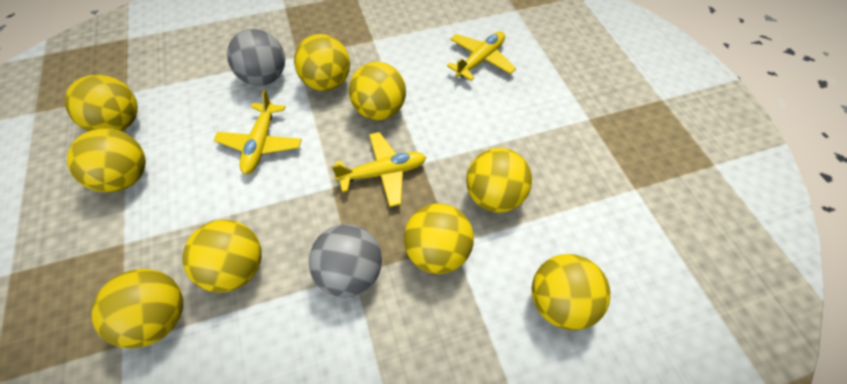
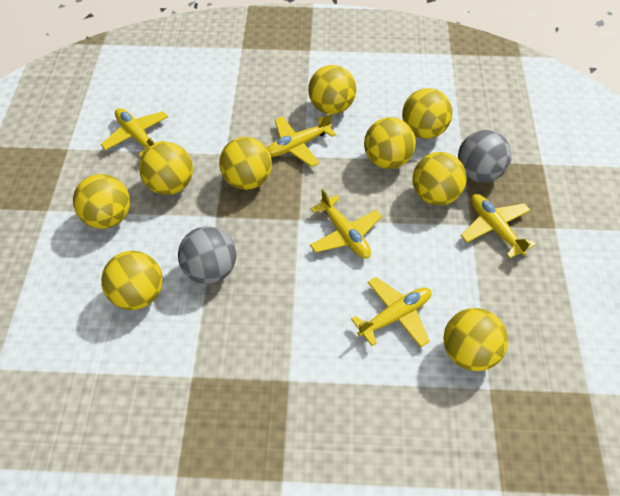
yellow plane: 3 -> 5

